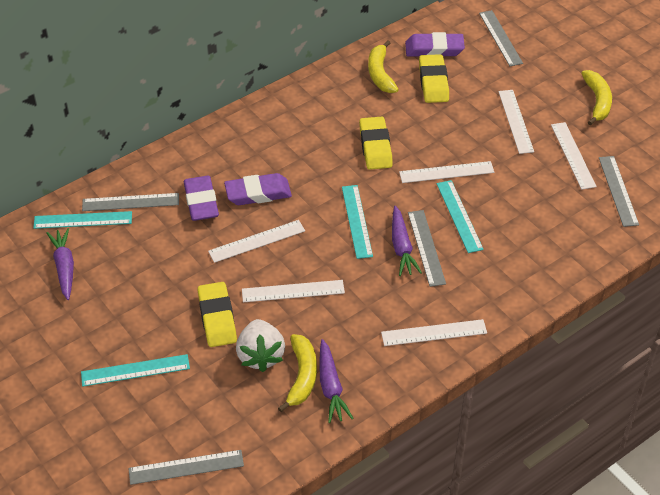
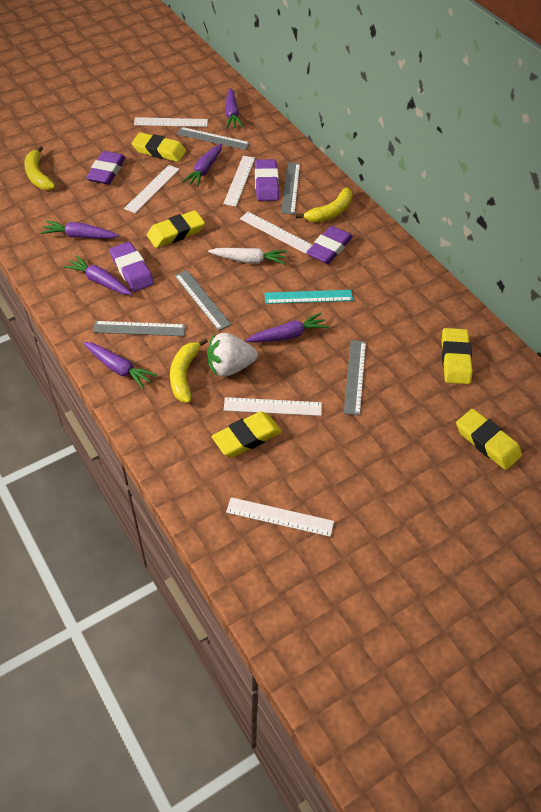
purple carrot: 3 -> 6
purple eraser: 3 -> 4
turquoise ruler: 4 -> 1
white carrot: 0 -> 1
yellow eraser: 3 -> 5

